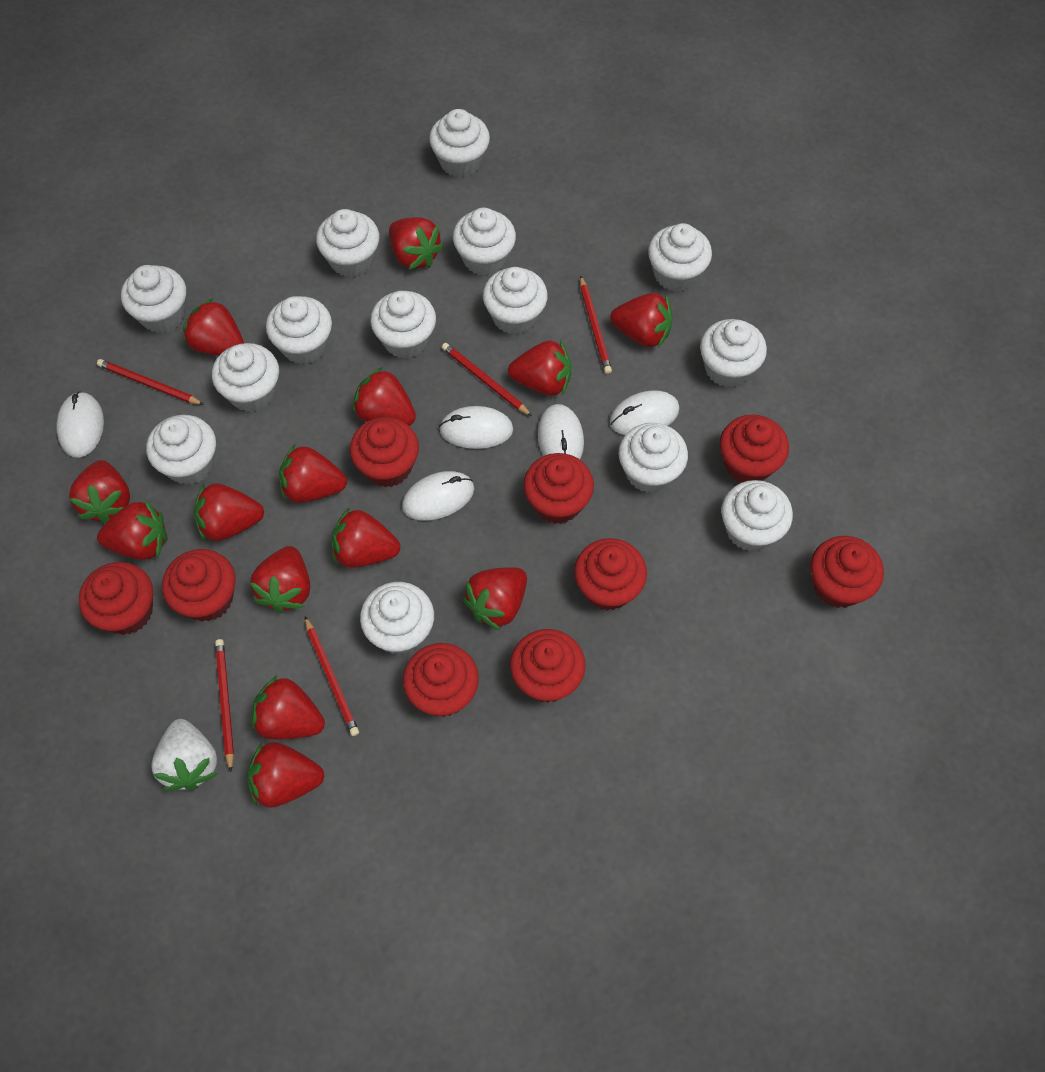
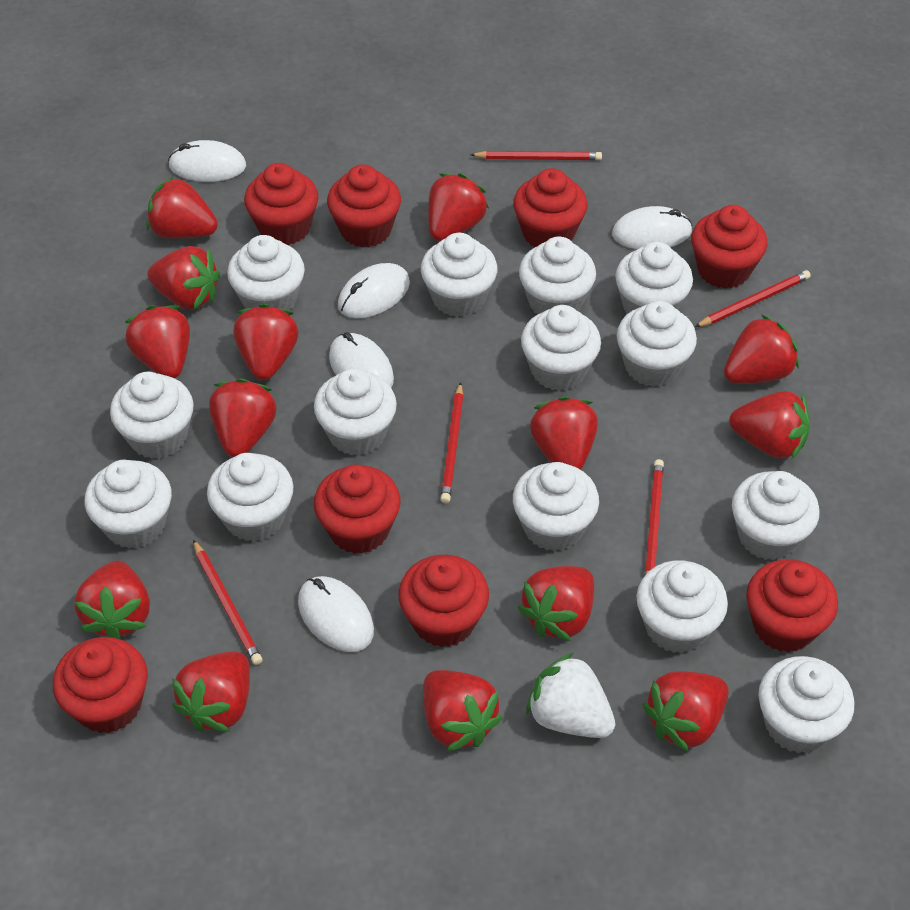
red cupcake: 9 -> 8

